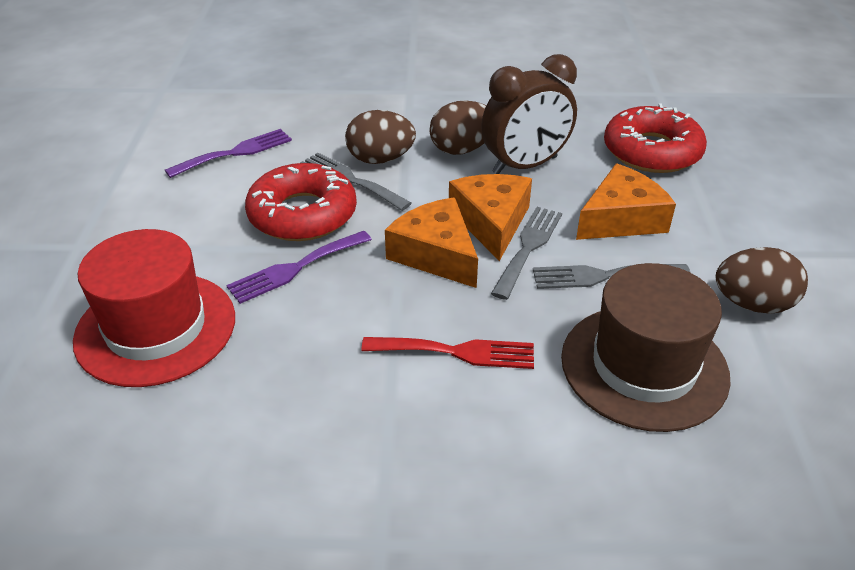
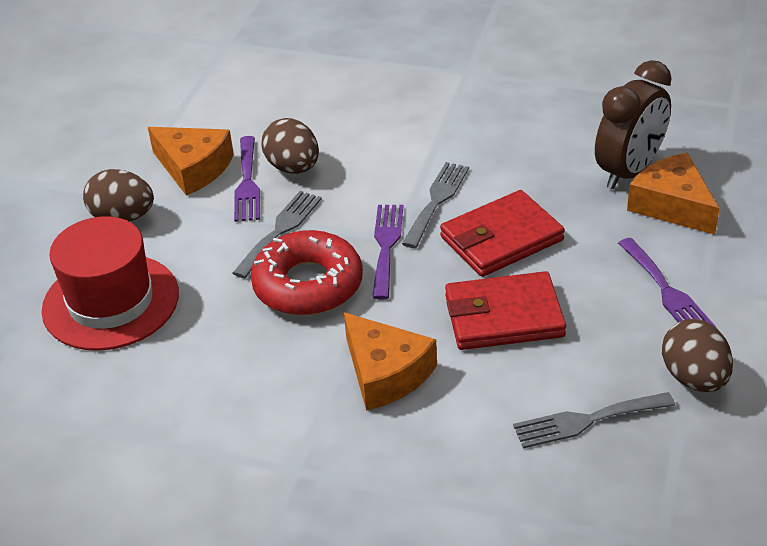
brown hat: 1 -> 0
purple fork: 2 -> 3
red donut: 2 -> 1
red fork: 1 -> 0
red wallet: 0 -> 2

